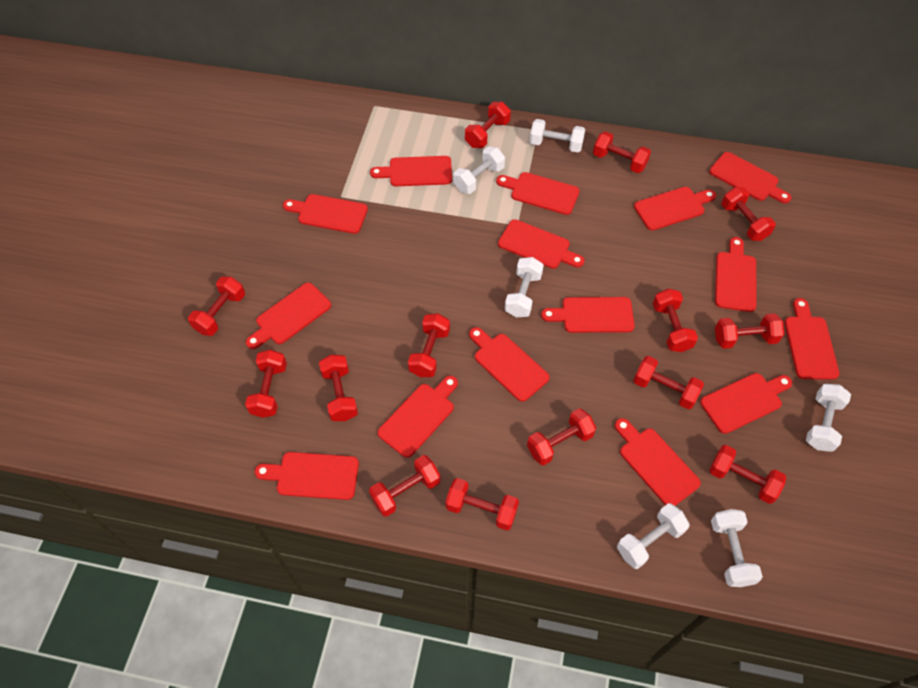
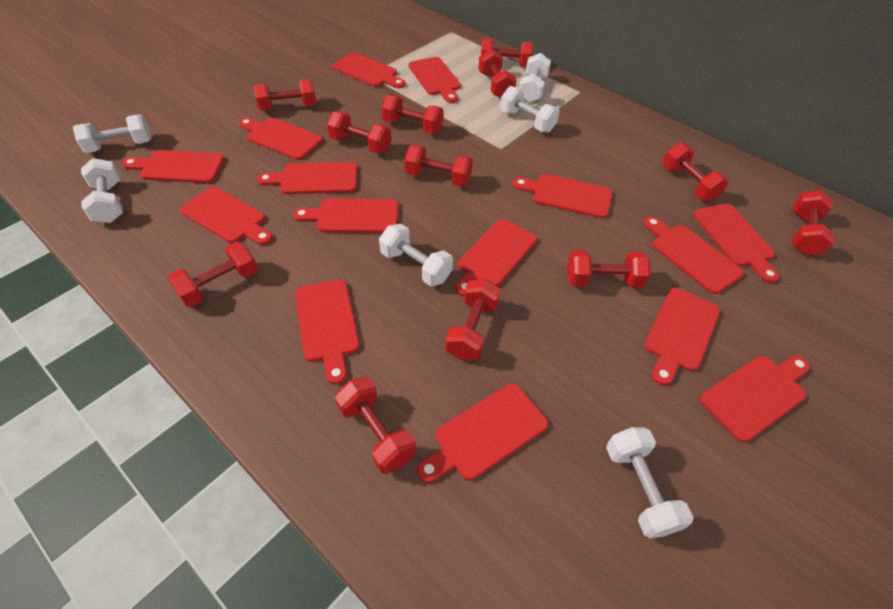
red dumbbell: 14 -> 12

